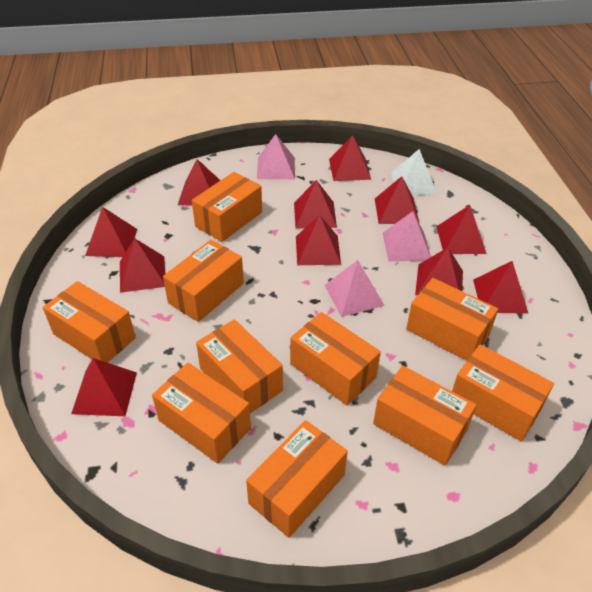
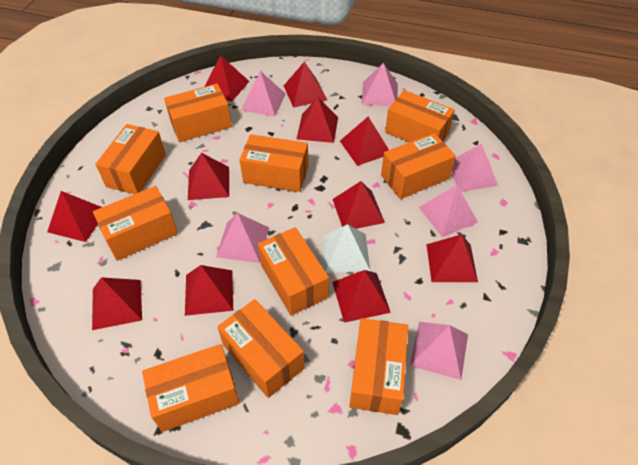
pink pyramid: 3 -> 6

